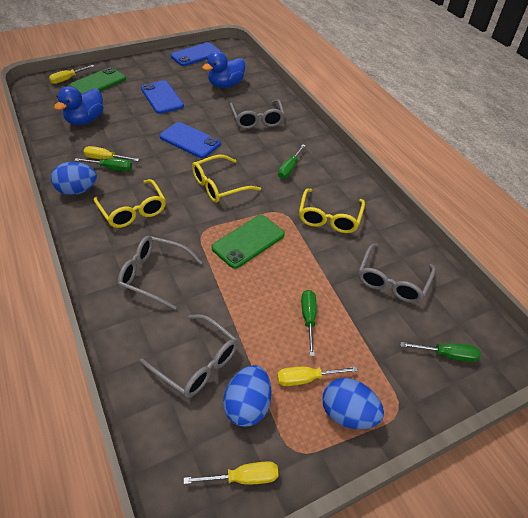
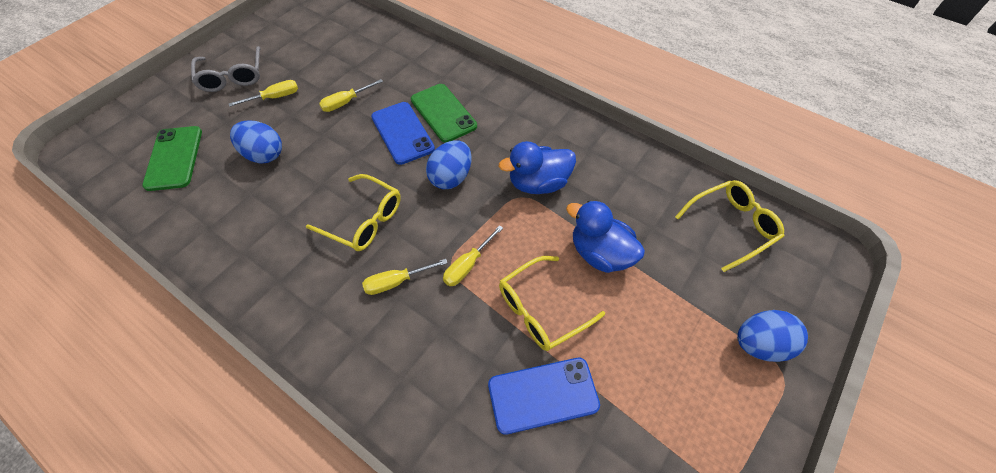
blue phone: 3 -> 2
green screwdriver: 4 -> 0
grey glasses: 4 -> 1

